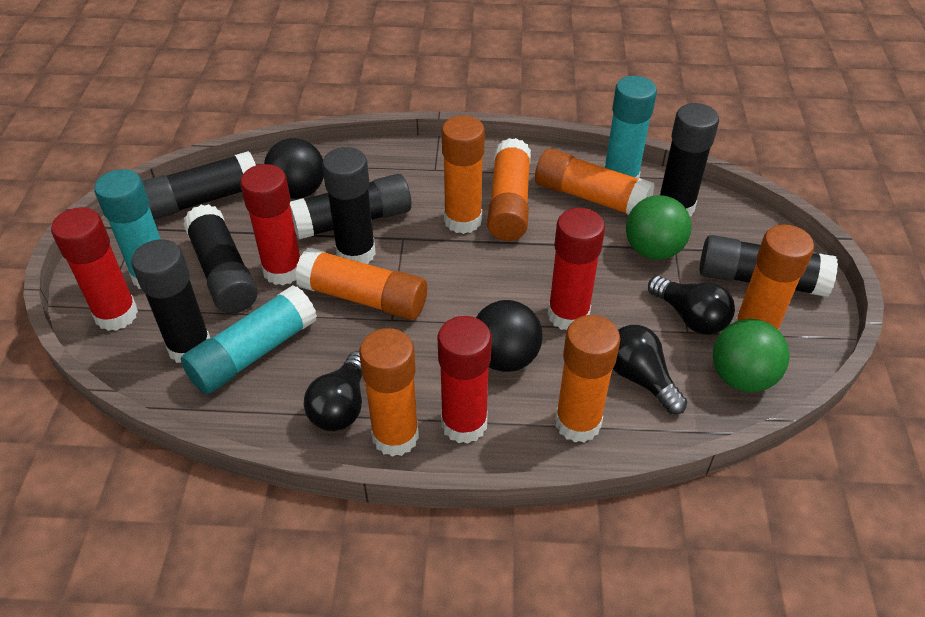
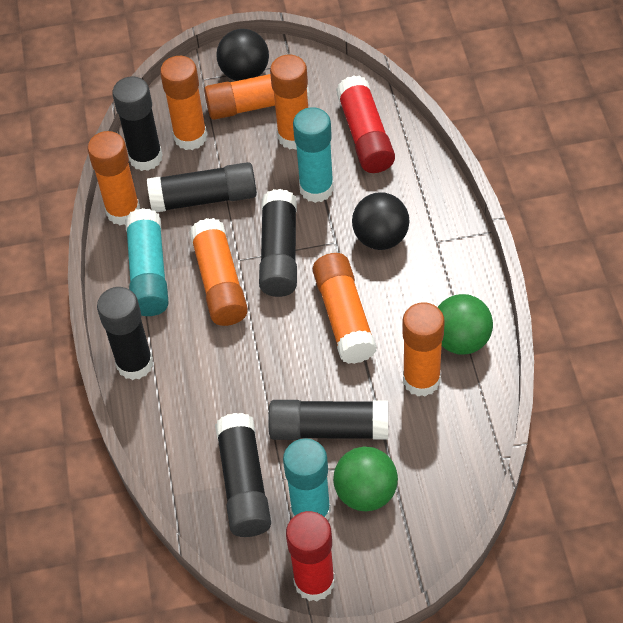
black glue stick: 7 -> 6
black light bulb: 3 -> 0
red glue stick: 4 -> 2

